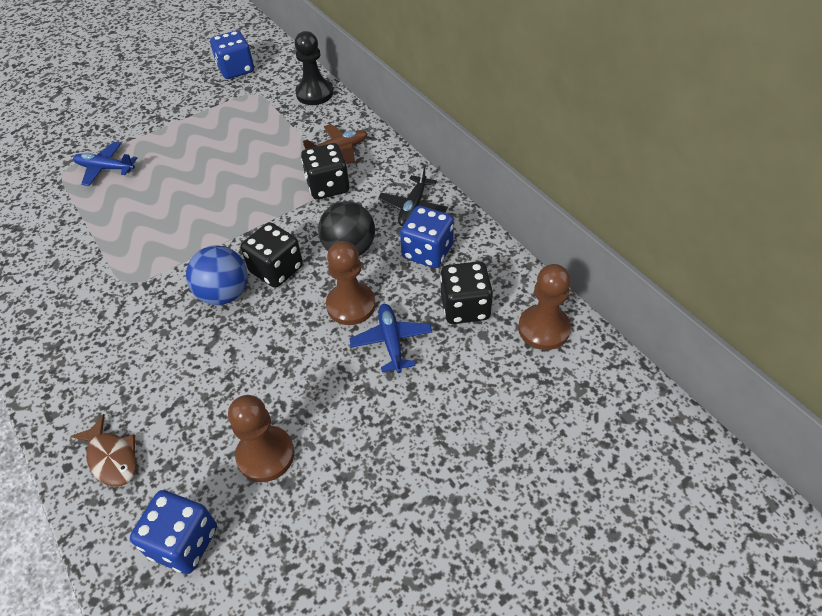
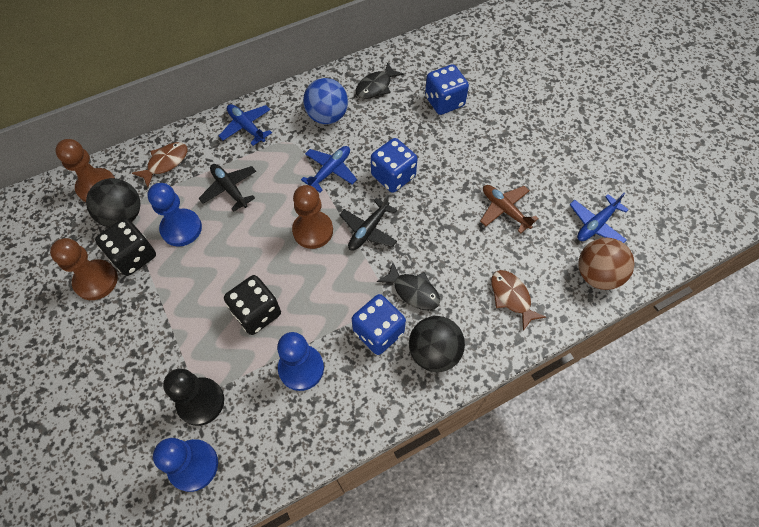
black ball: 1 -> 2
black dice: 3 -> 2
black fish: 0 -> 2
black plane: 1 -> 2
blue pawn: 0 -> 3
blue plane: 2 -> 3
brown ball: 0 -> 1
brown fish: 1 -> 2

